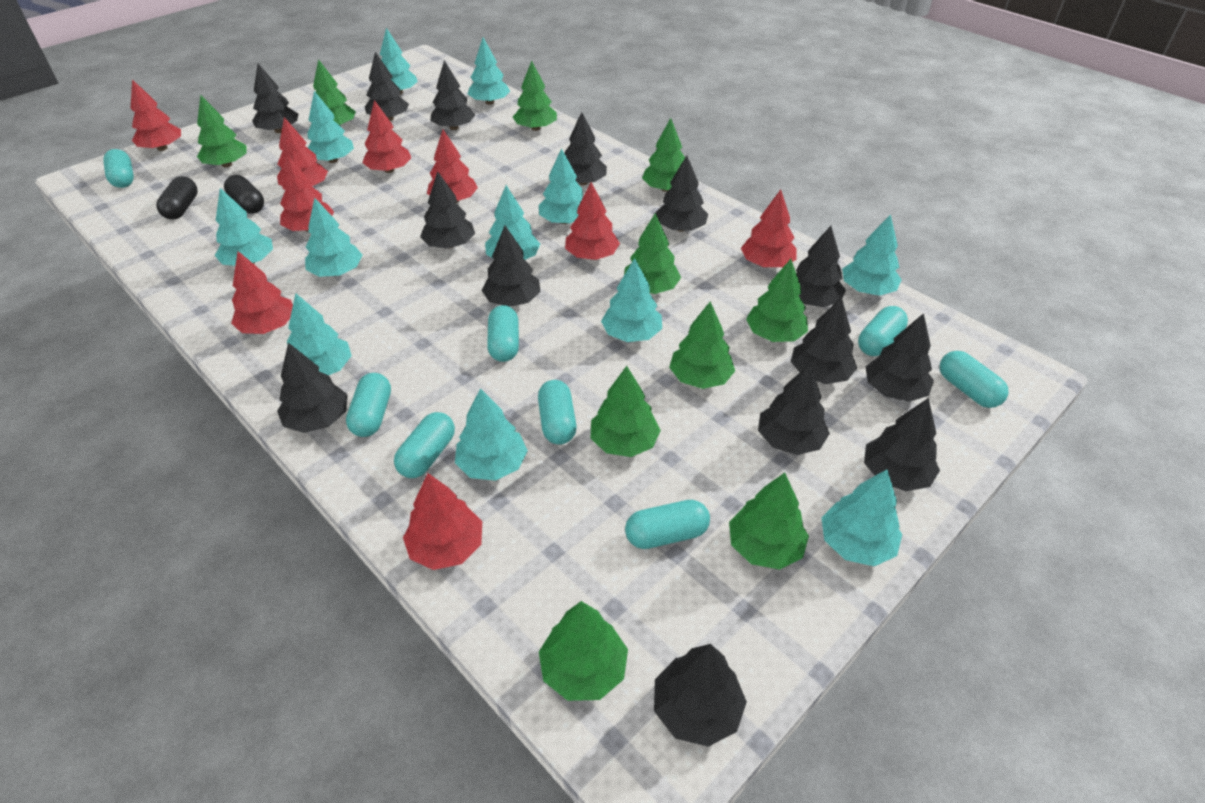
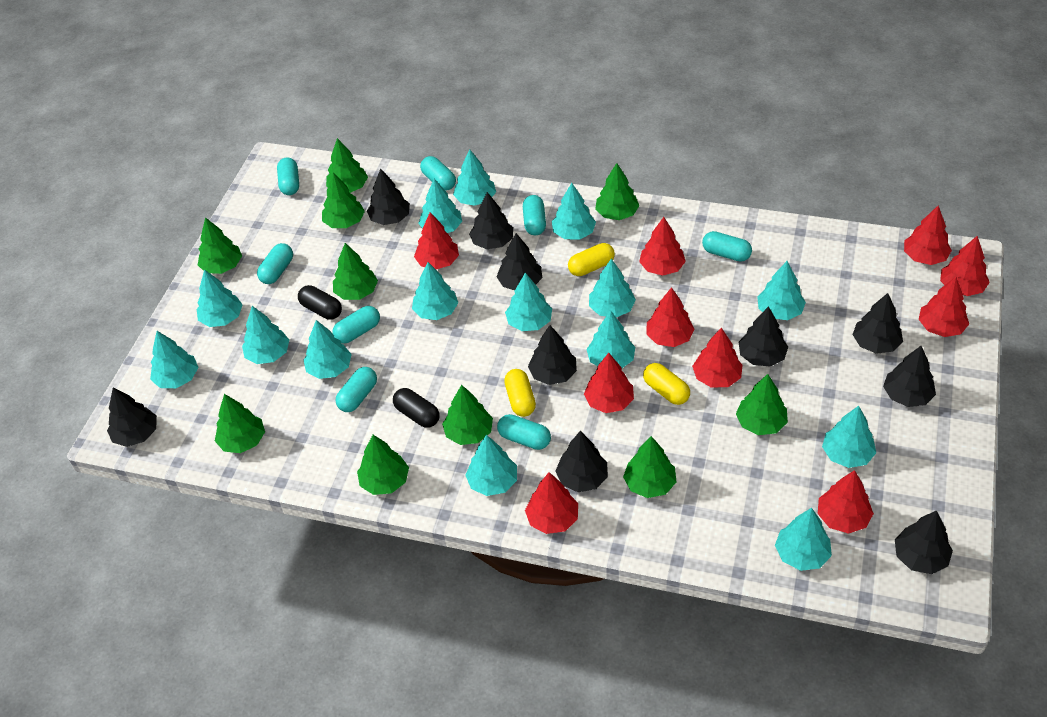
black tree: 14 -> 10
red tree: 9 -> 10
turquoise tree: 12 -> 15
yellow capsule: 0 -> 3

